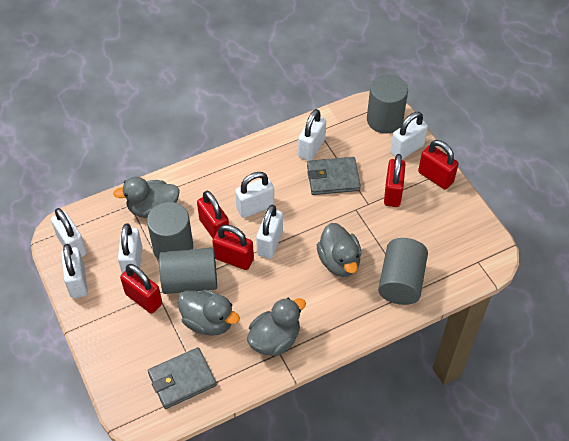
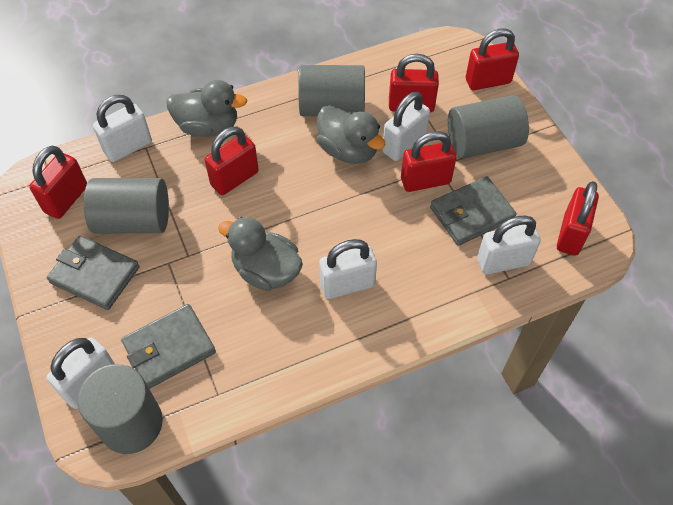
grey duck: 4 -> 3
grey wallet: 2 -> 3
red padlock: 5 -> 6
white padlock: 7 -> 5

